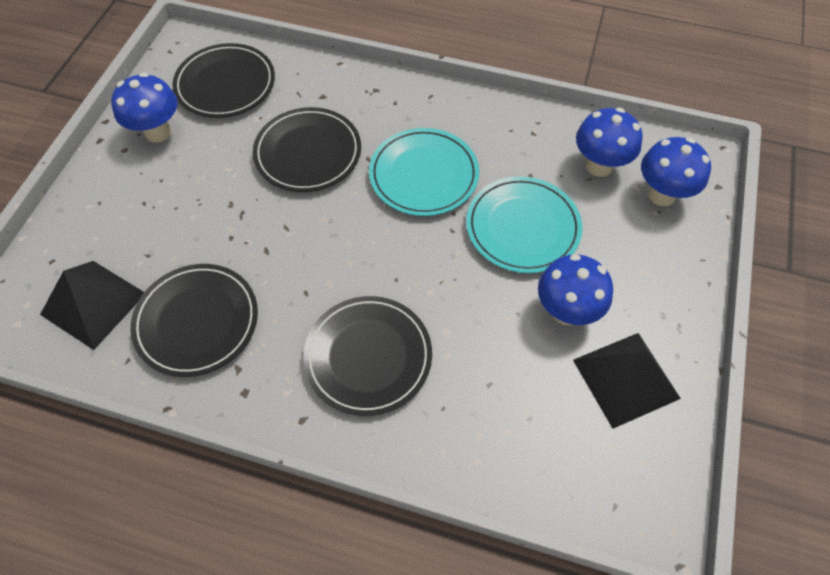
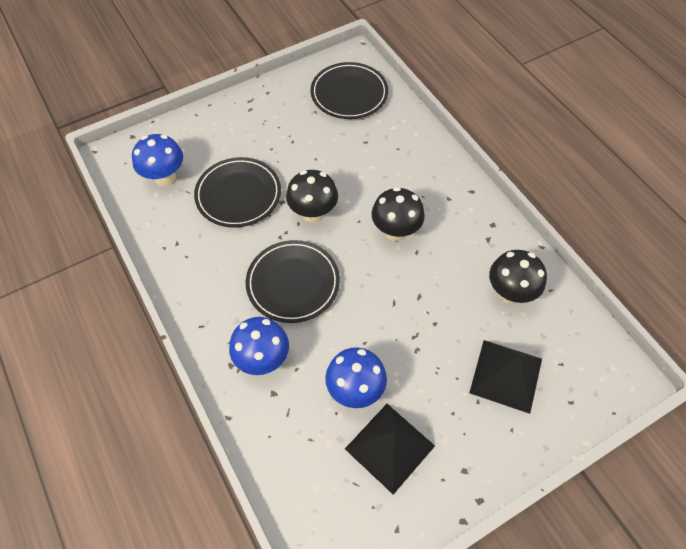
black mushroom: 0 -> 3
black plate: 4 -> 3
blue mushroom: 4 -> 3
turquoise plate: 2 -> 0

